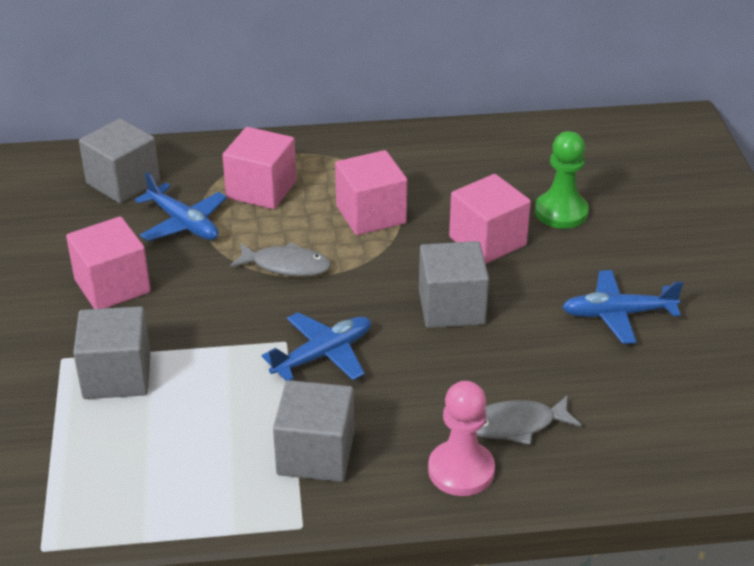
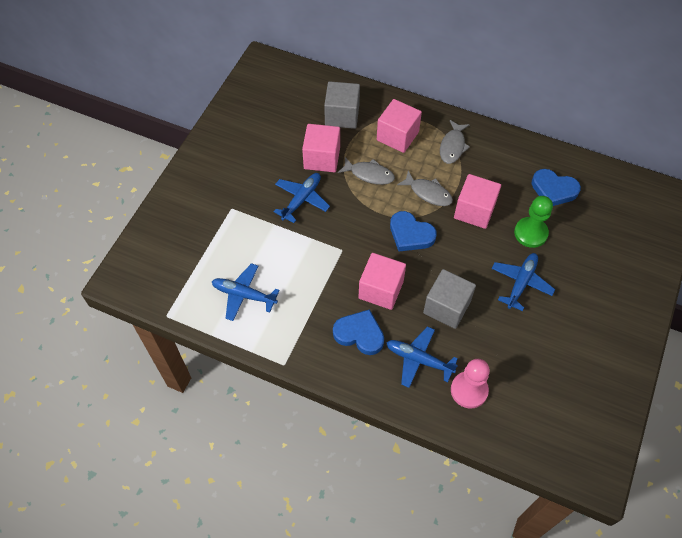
blue heart: 0 -> 3
blue plane: 3 -> 4
grey cube: 4 -> 2
grey fish: 2 -> 3

